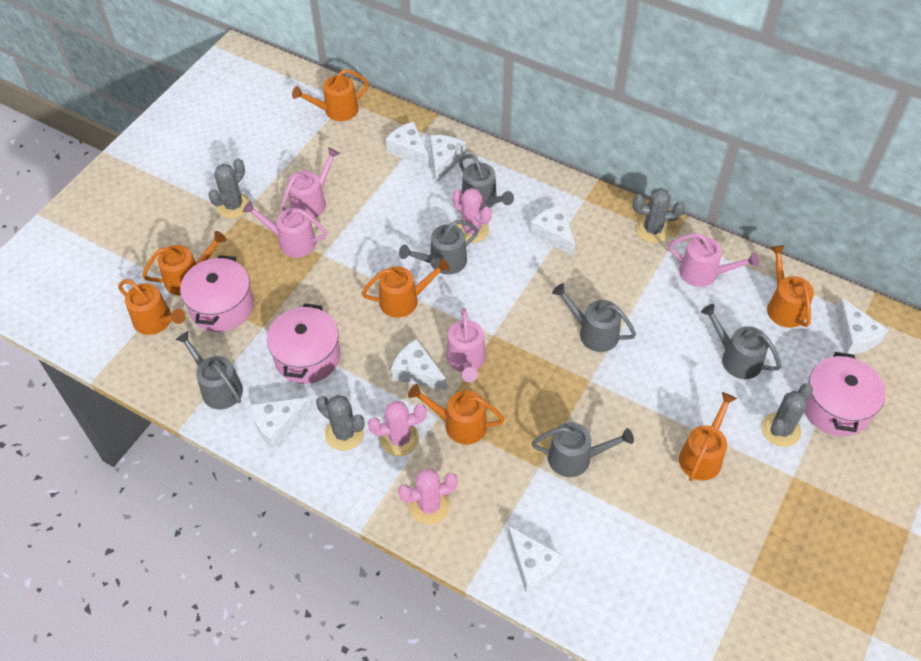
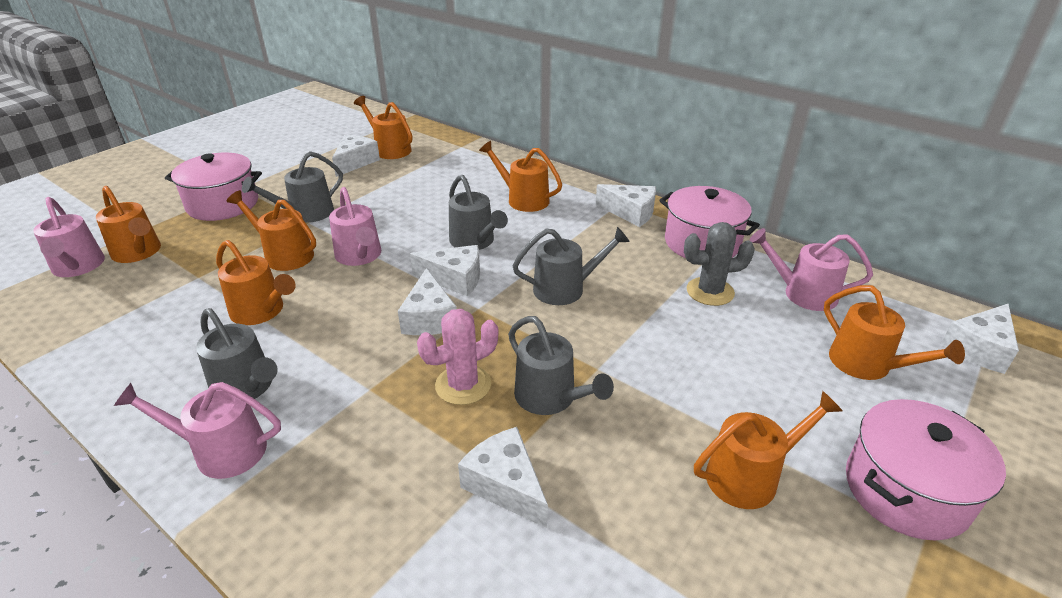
grey cactus: 4 -> 1
grey watering can: 6 -> 5
pink cactus: 3 -> 1
white cheese: 7 -> 6

